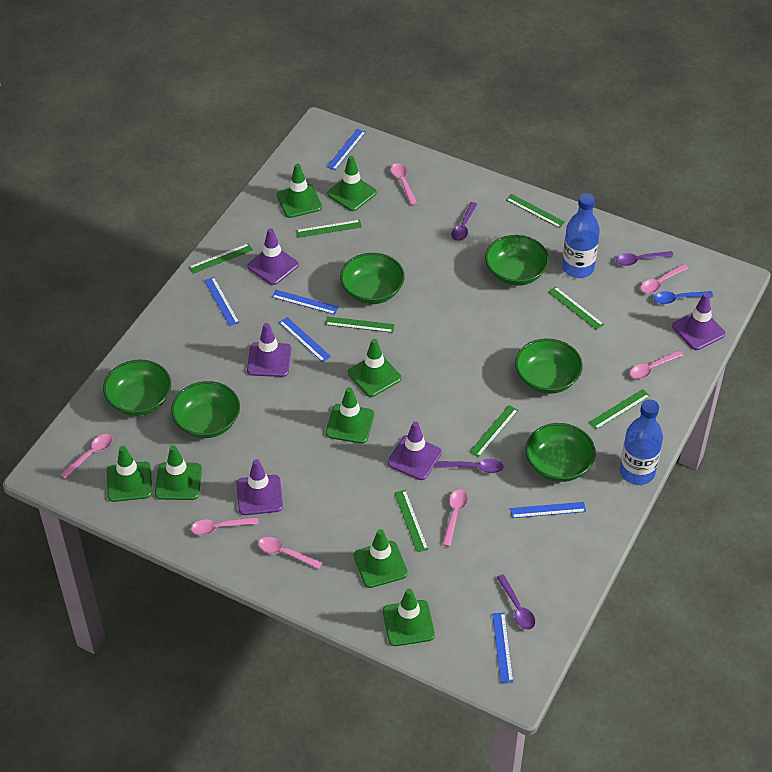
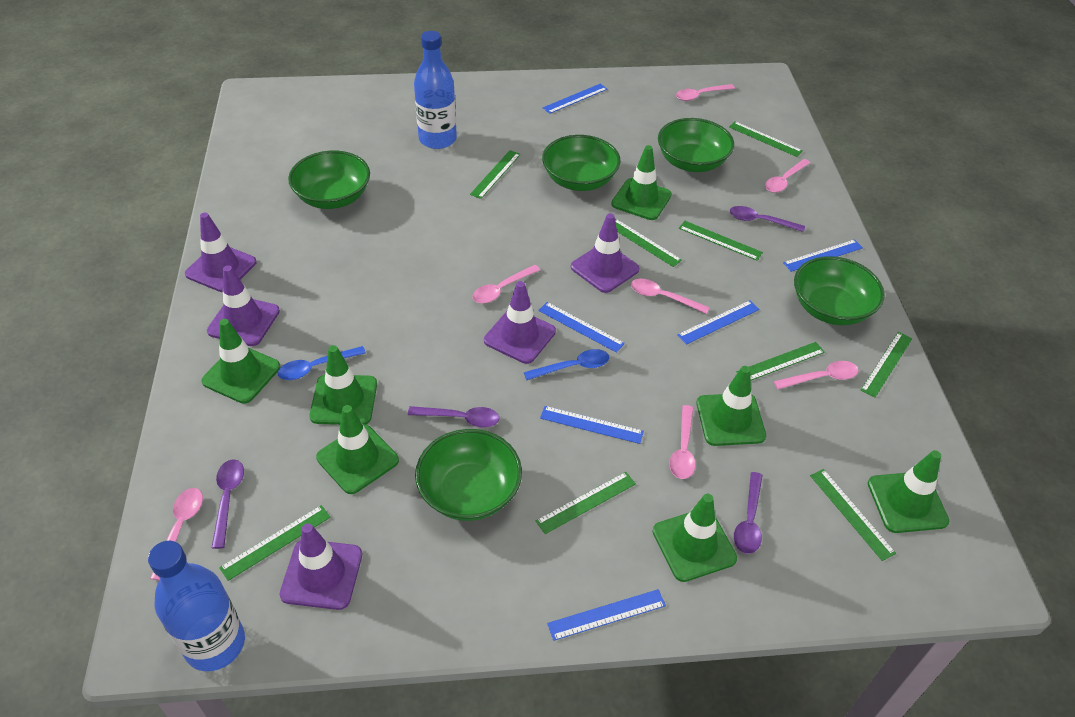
blue spoon: 1 -> 2
green bowl: 6 -> 5
green ruler: 8 -> 9
green traffic cone: 8 -> 7

